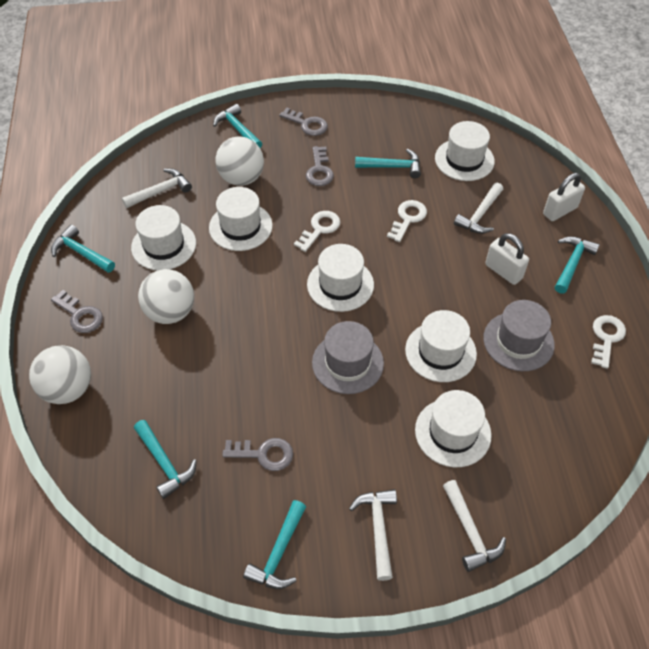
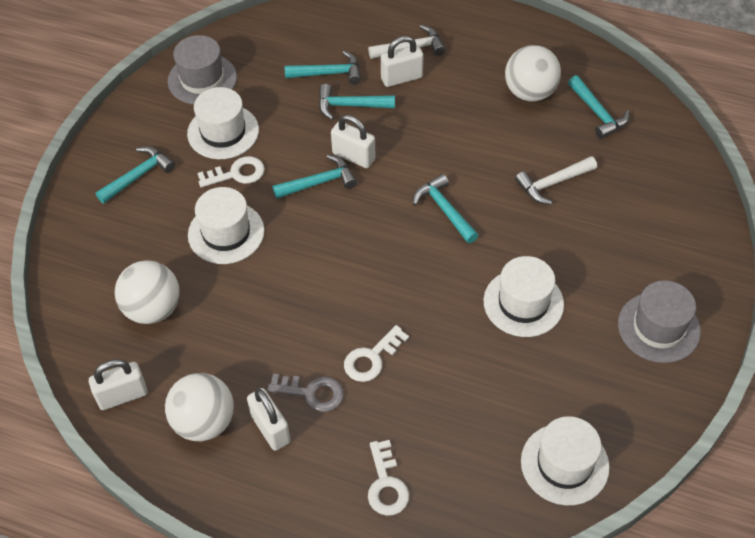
grey key: 4 -> 1
white hammer: 4 -> 2
white hat: 6 -> 4
white padlock: 2 -> 4

